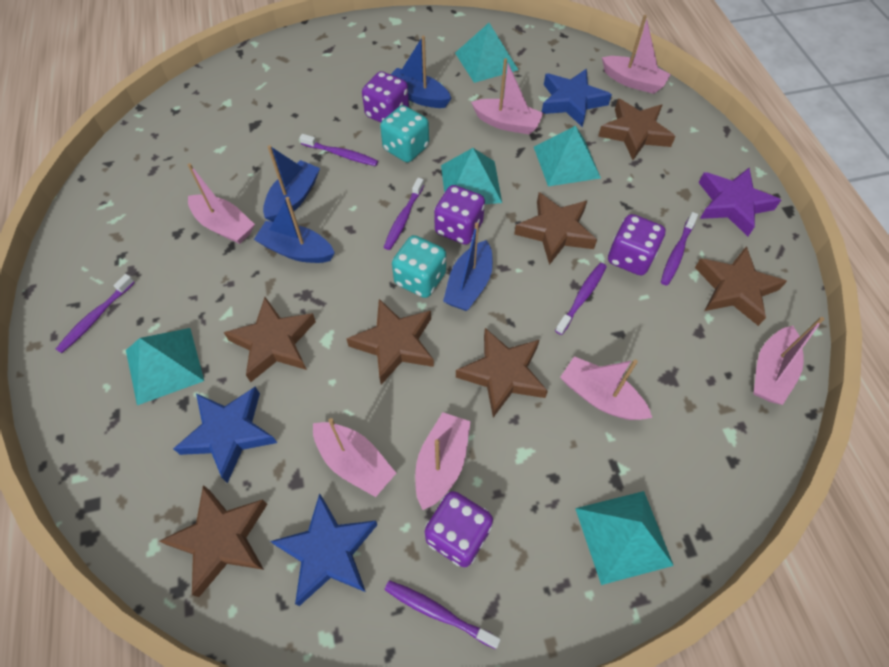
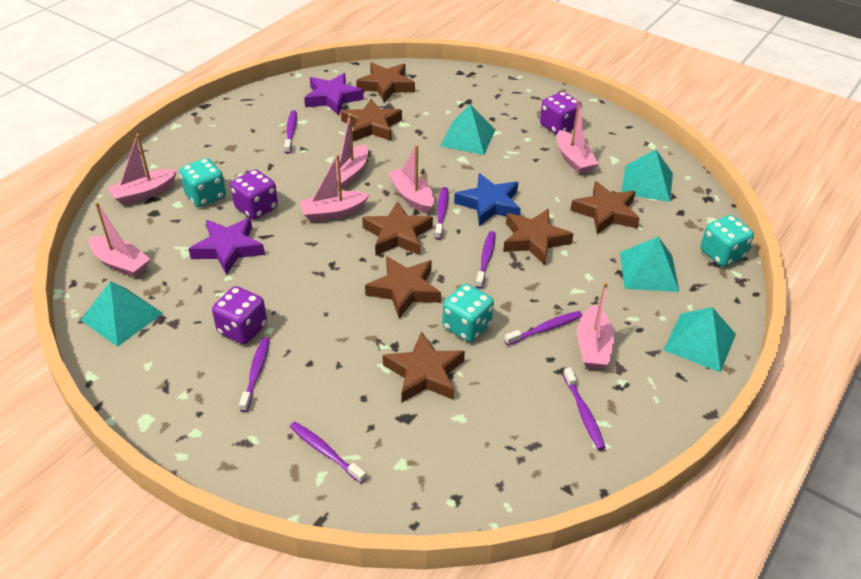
blue boat: 4 -> 0
blue star: 3 -> 1
purple dice: 4 -> 3
purple star: 1 -> 2
purple toothbrush: 6 -> 7
turquoise dice: 2 -> 3

